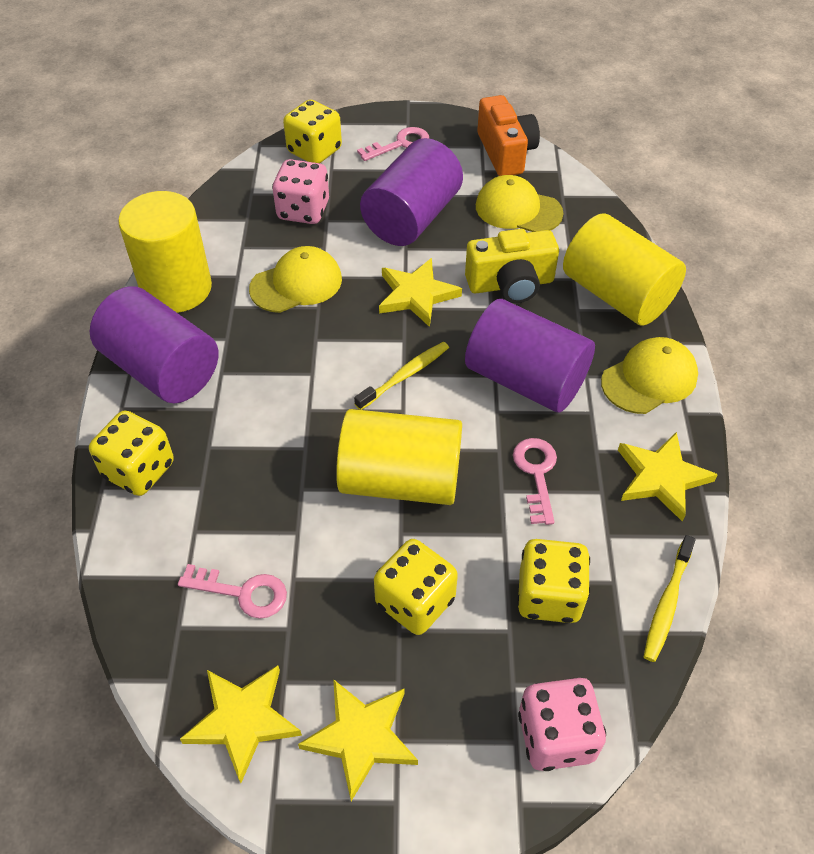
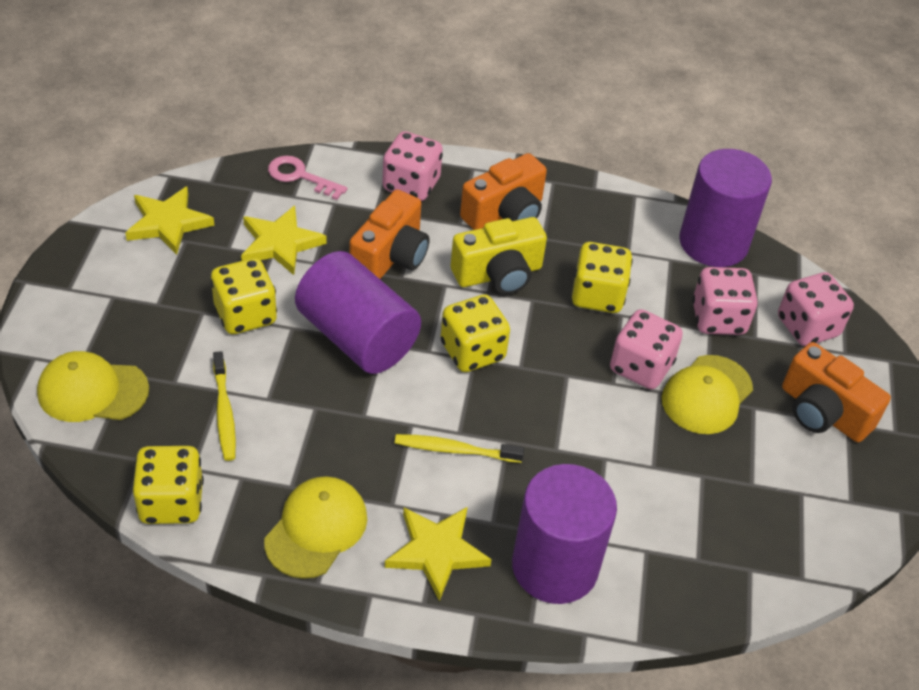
orange camera: 1 -> 3
pink dice: 2 -> 4
pink key: 3 -> 1
yellow cylinder: 3 -> 0
yellow star: 4 -> 3

